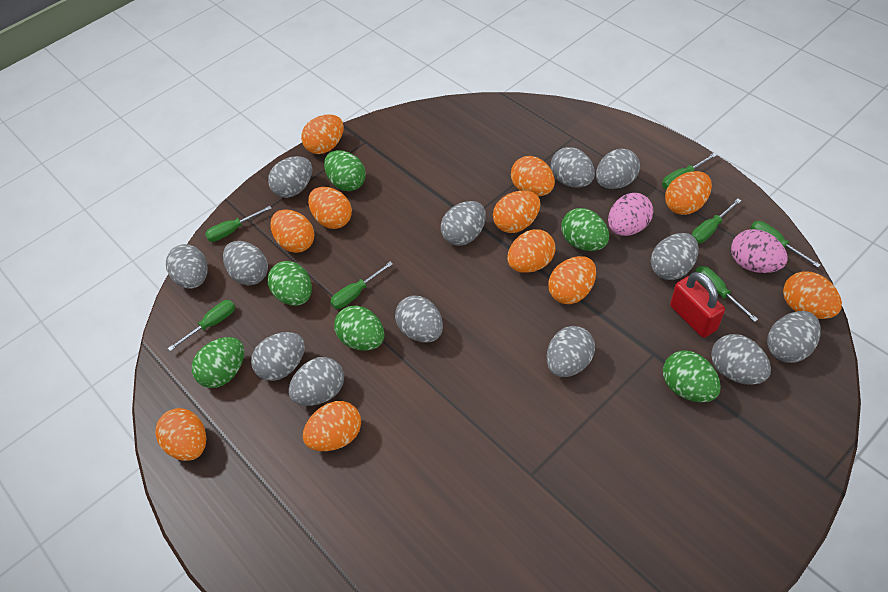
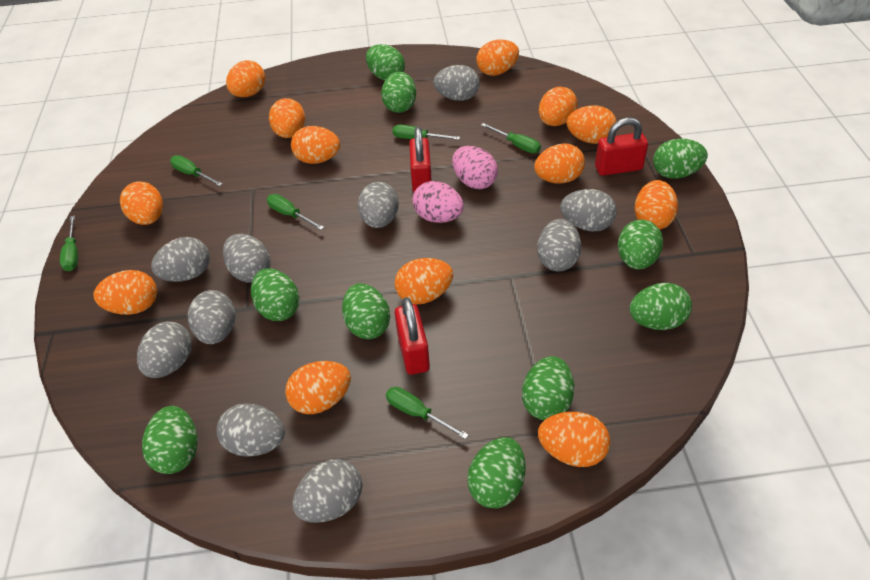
green egg: 6 -> 10
green screwdriver: 7 -> 6
grey egg: 13 -> 10
orange egg: 11 -> 13
red padlock: 1 -> 3

